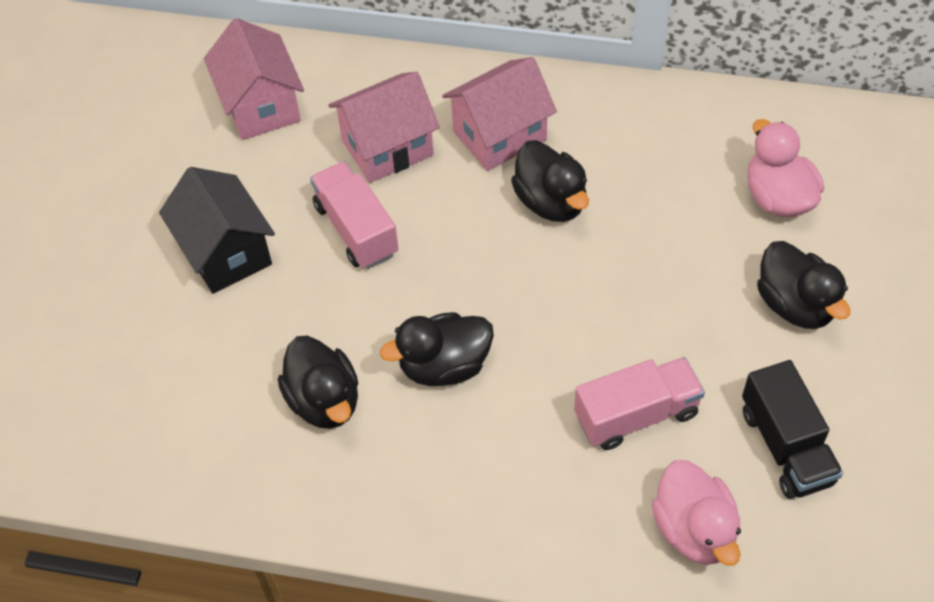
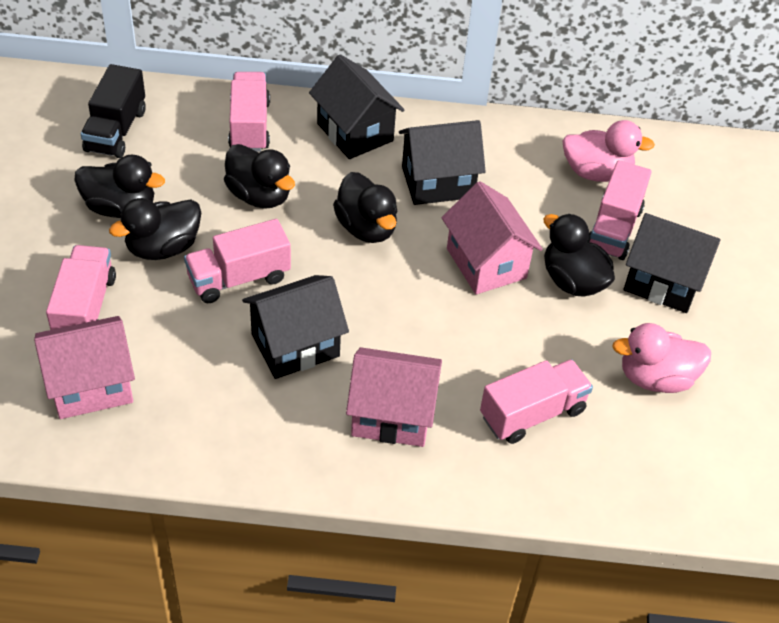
black duck: 4 -> 5
black house: 1 -> 4
pink truck: 2 -> 5

